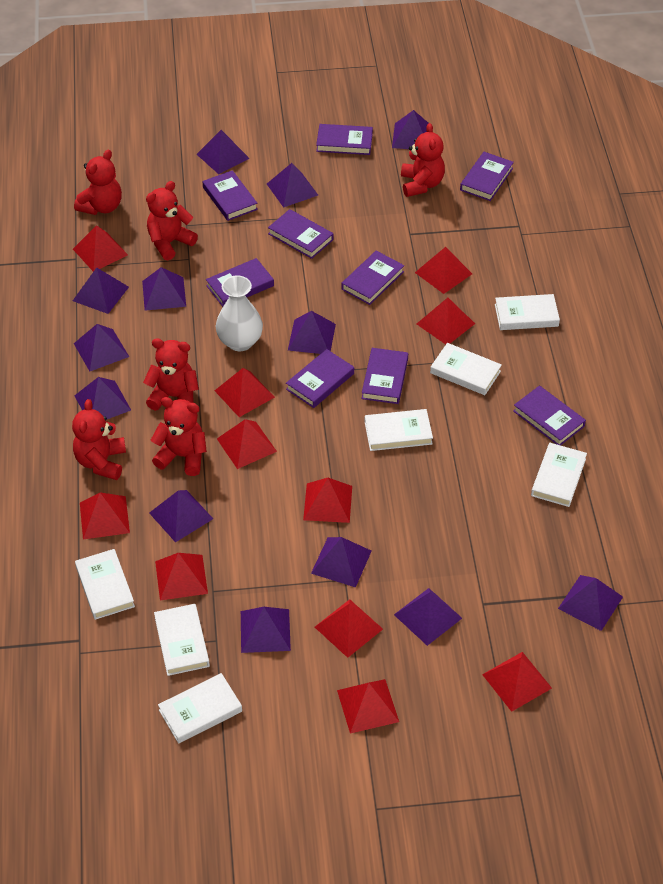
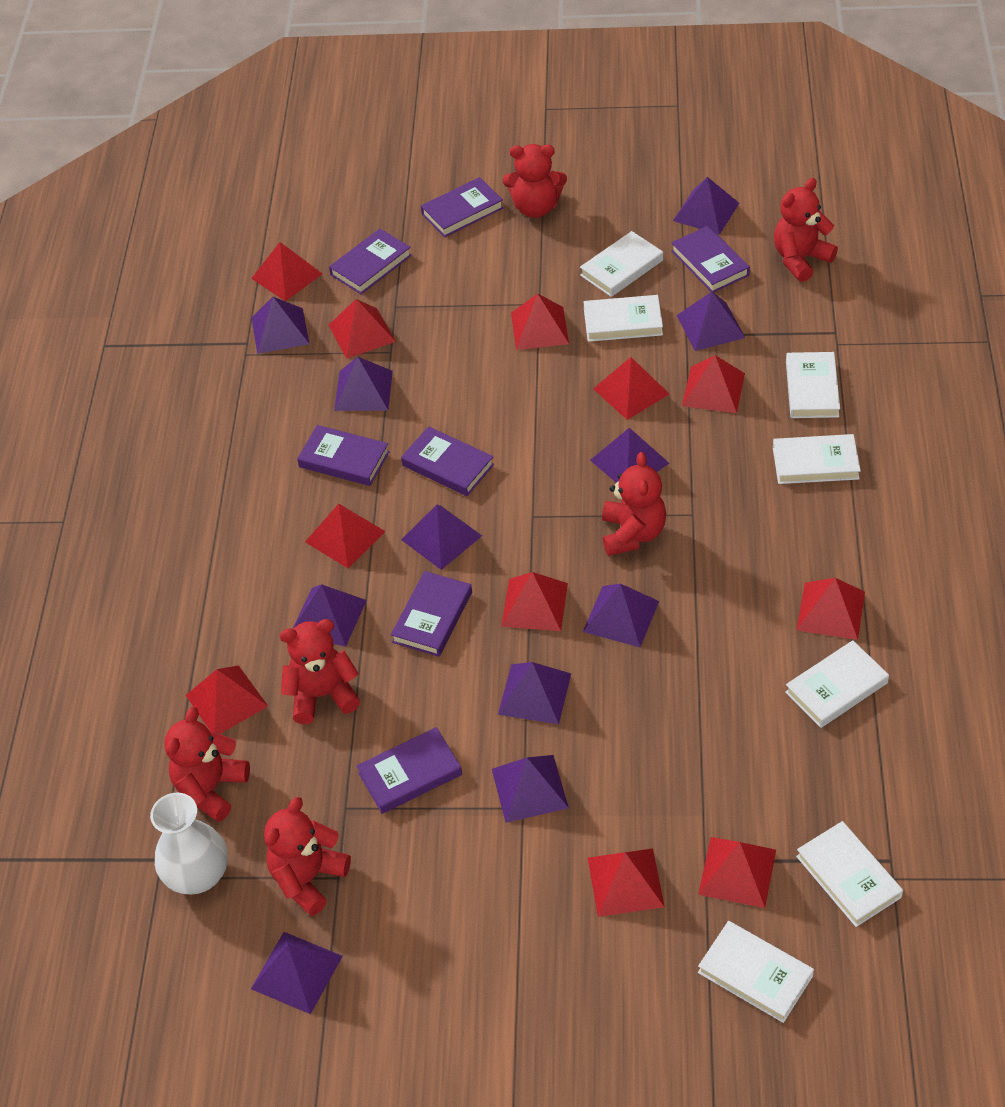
purple book: 9 -> 7
purple pyramid: 13 -> 11

